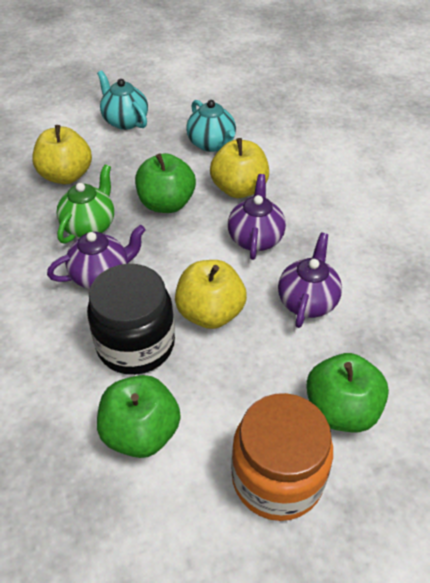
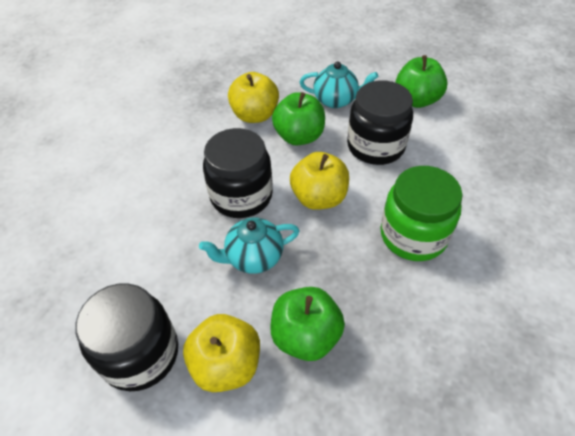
black jar: 1 -> 3
green jar: 0 -> 1
green teapot: 1 -> 0
orange jar: 1 -> 0
purple teapot: 3 -> 0

